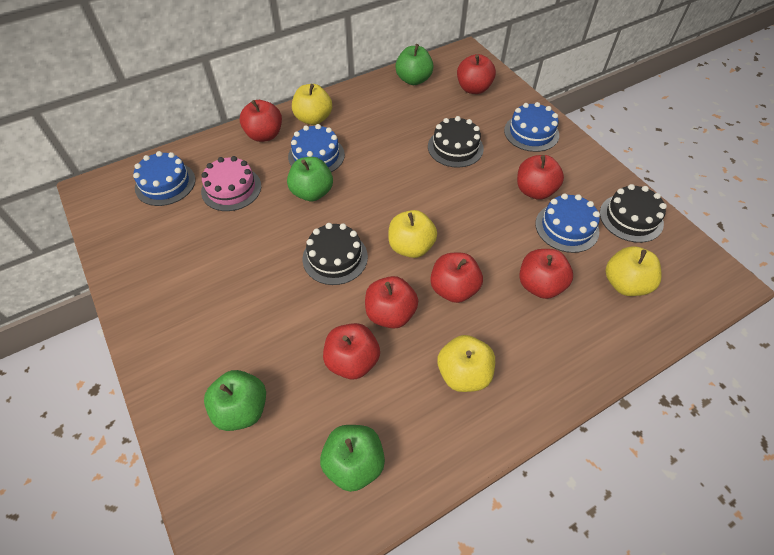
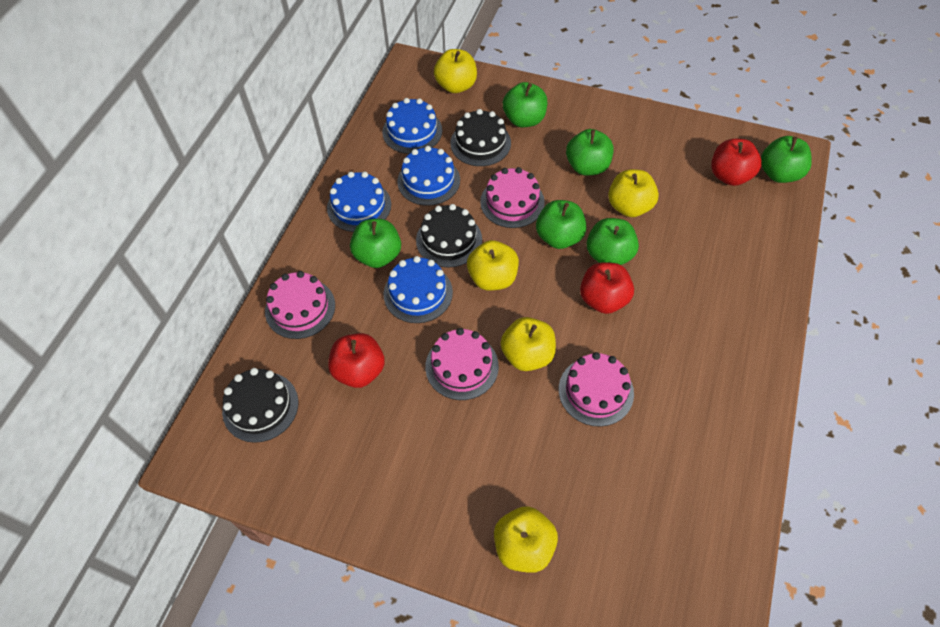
green apple: 4 -> 6
pink cake: 1 -> 4
red apple: 7 -> 3
yellow apple: 4 -> 5

